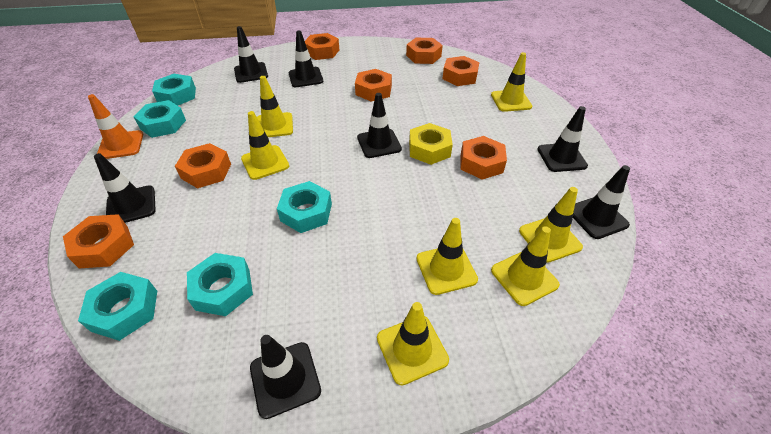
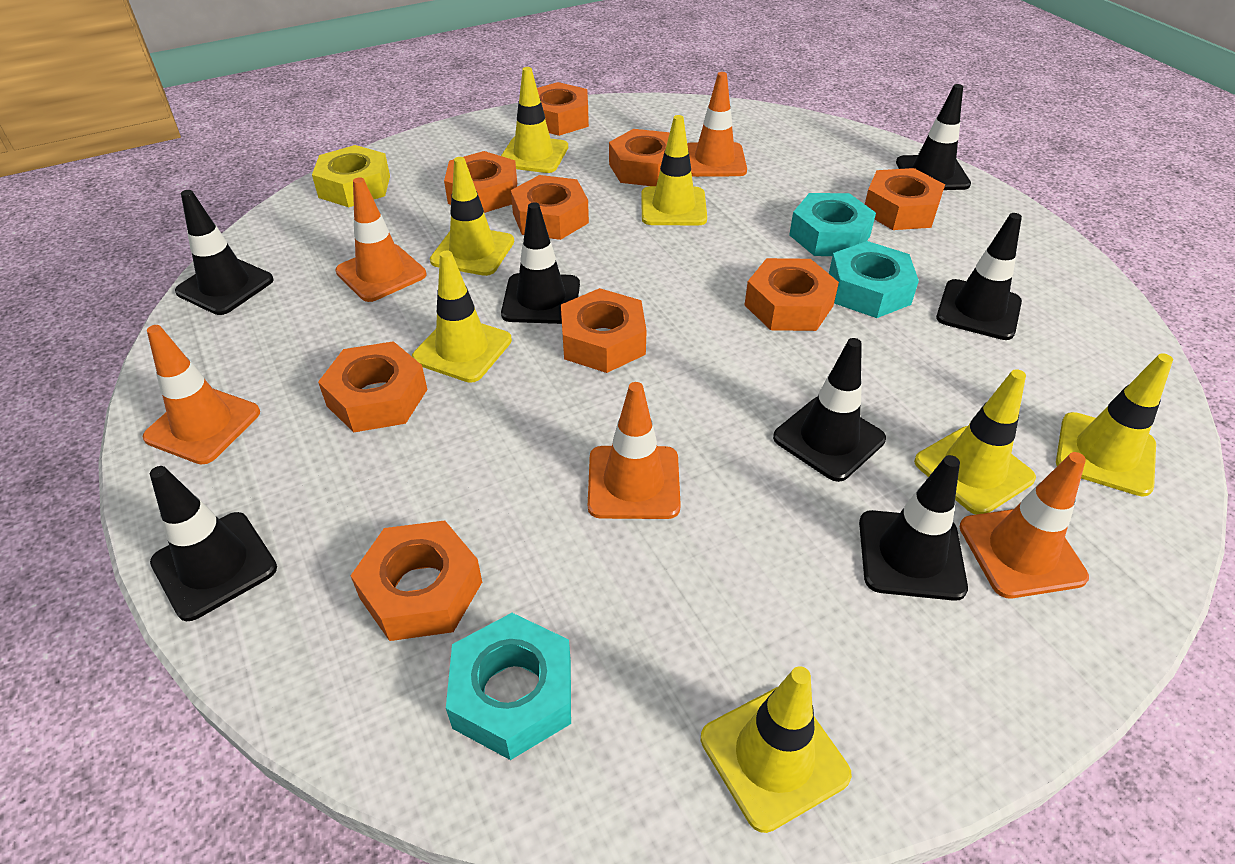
orange nut: 7 -> 9
orange traffic cone: 1 -> 5
turquoise nut: 5 -> 3

